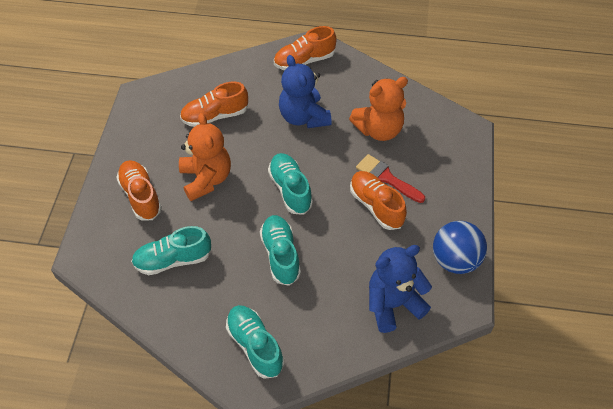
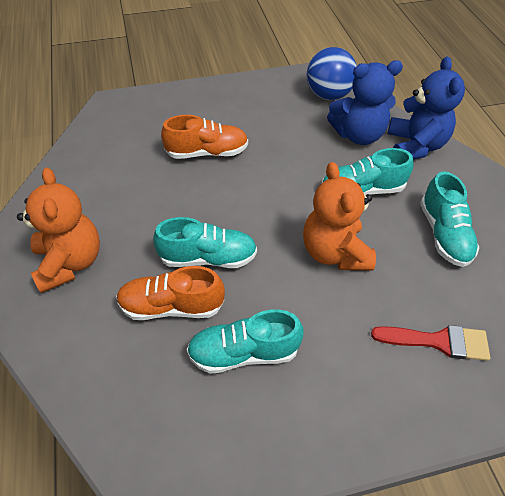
orange shoe: 4 -> 2

